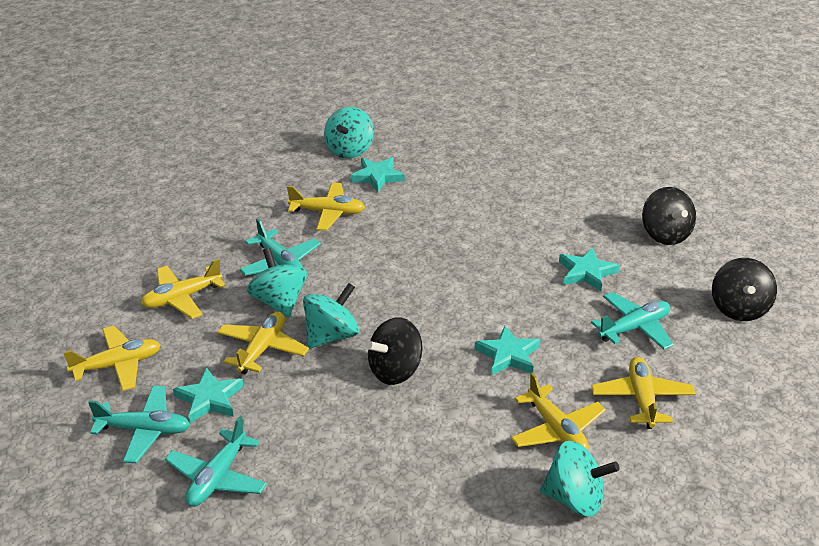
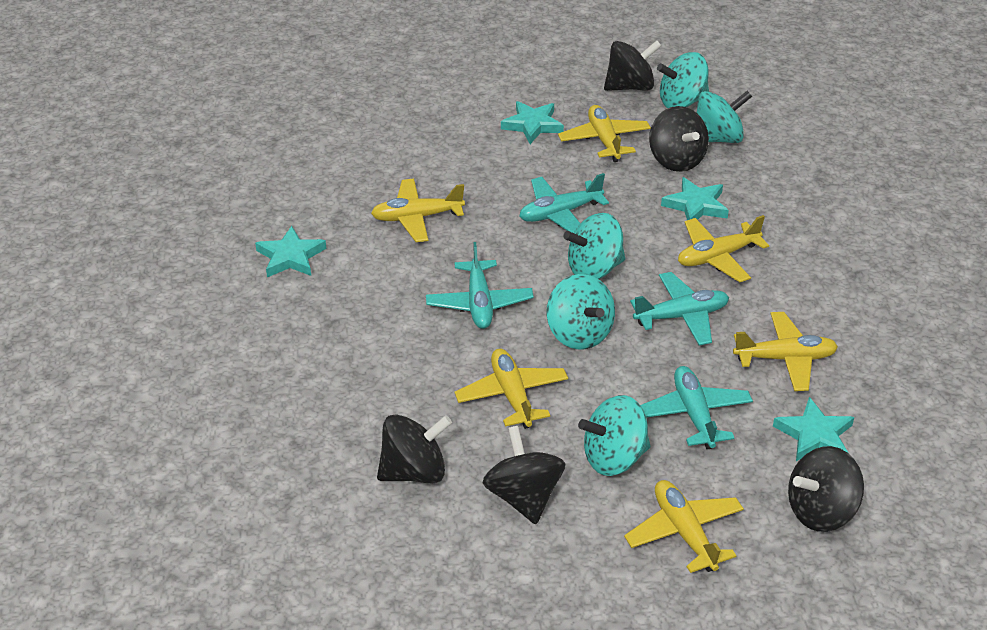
black spinning top: 3 -> 5
turquoise spinning top: 4 -> 5

